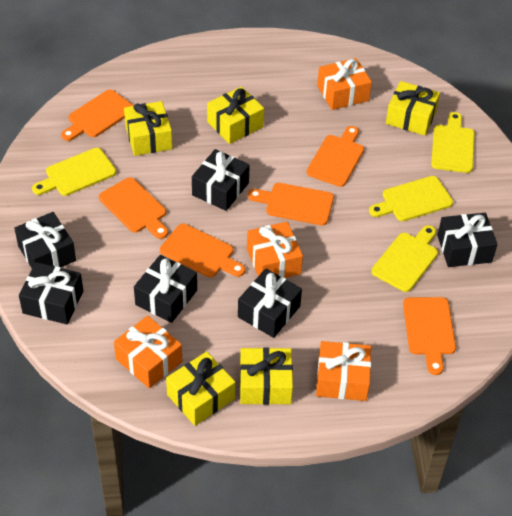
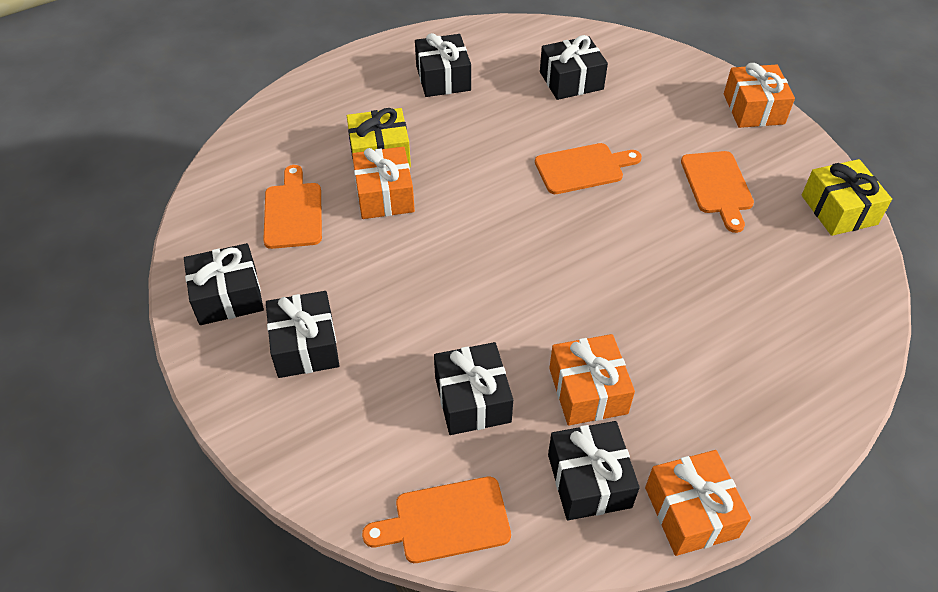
orange cutting board: 6 -> 4
yellow cutting board: 4 -> 0
yellow gift: 5 -> 2

